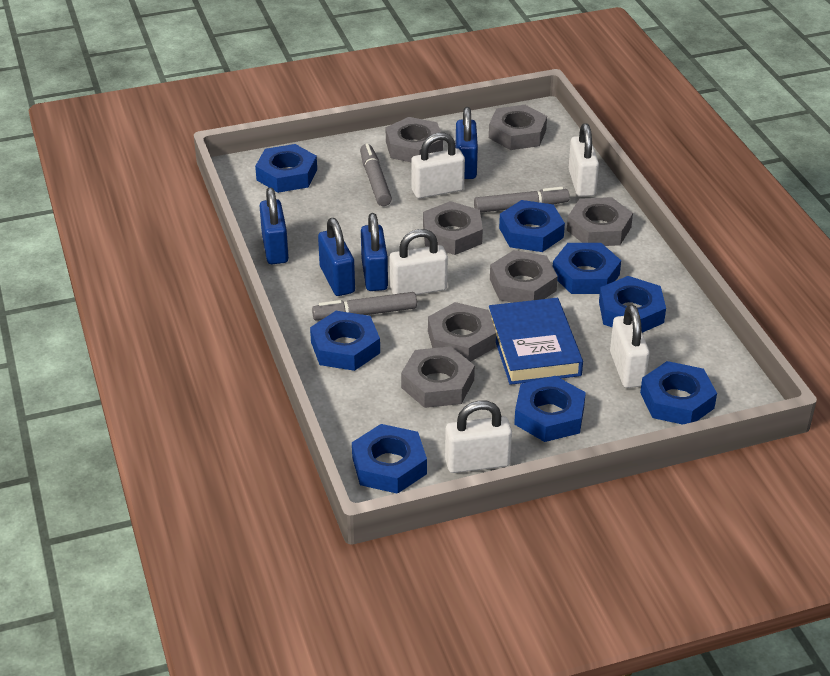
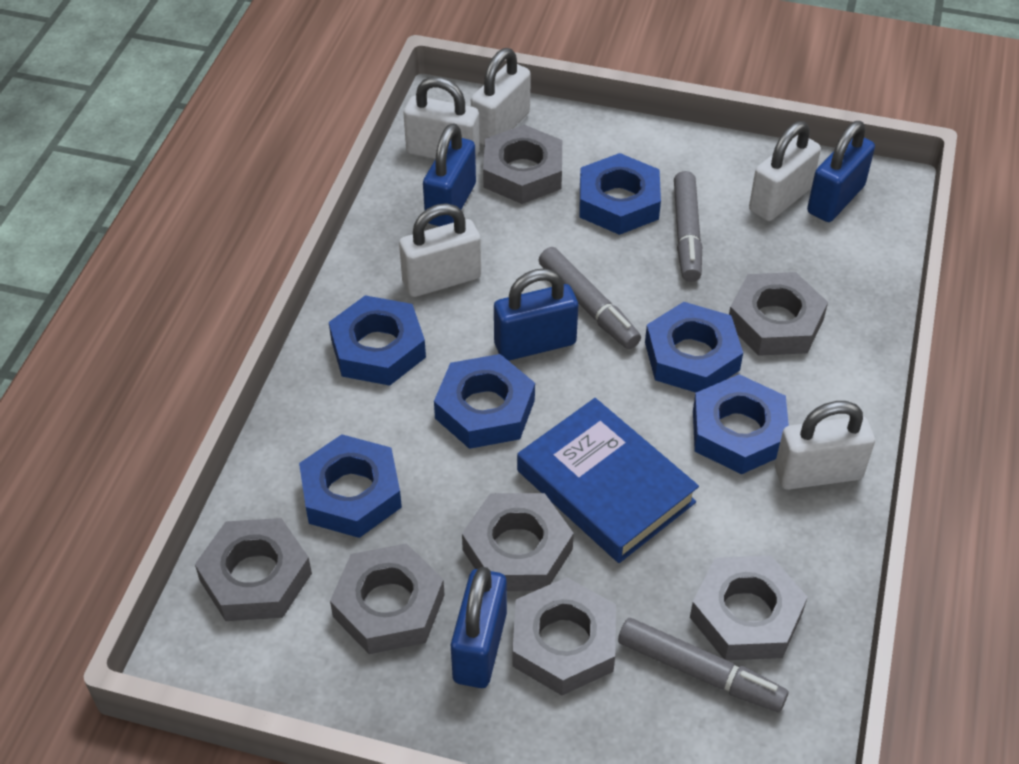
blue nut: 8 -> 6

